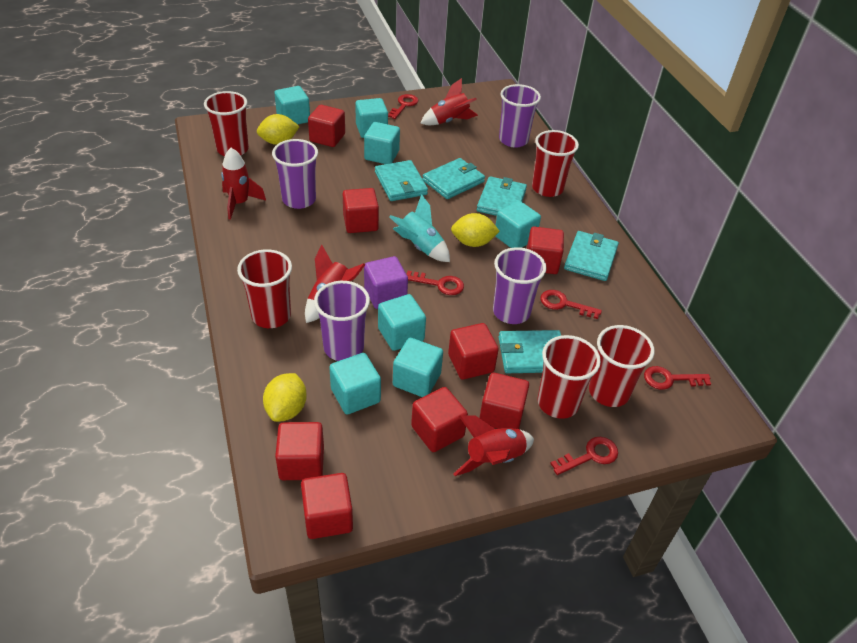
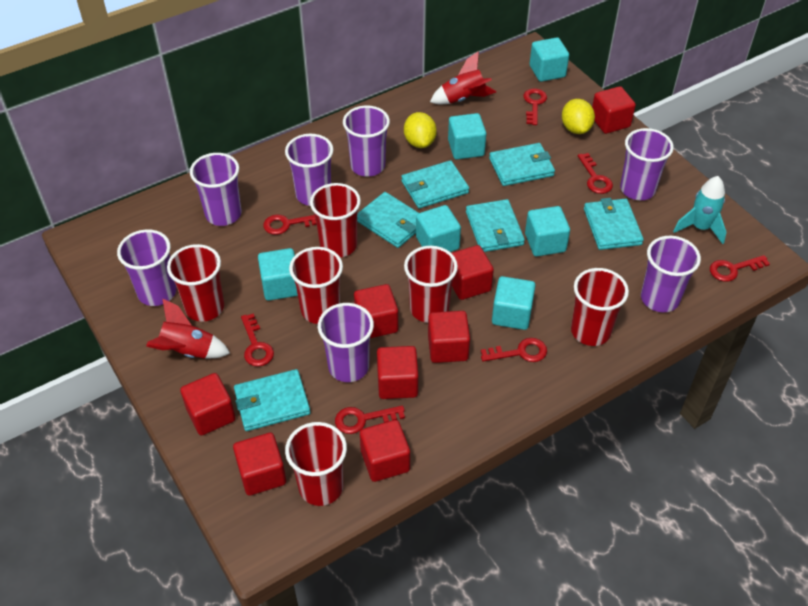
purple cube: 1 -> 0
purple cup: 4 -> 7
red cup: 5 -> 6
red key: 5 -> 7
red rocket: 4 -> 2
turquoise cube: 7 -> 6
turquoise wallet: 5 -> 6
yellow lemon: 3 -> 2

